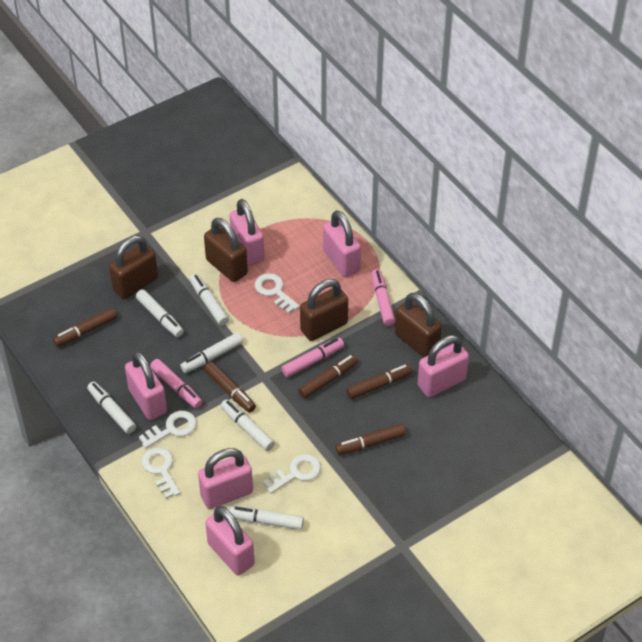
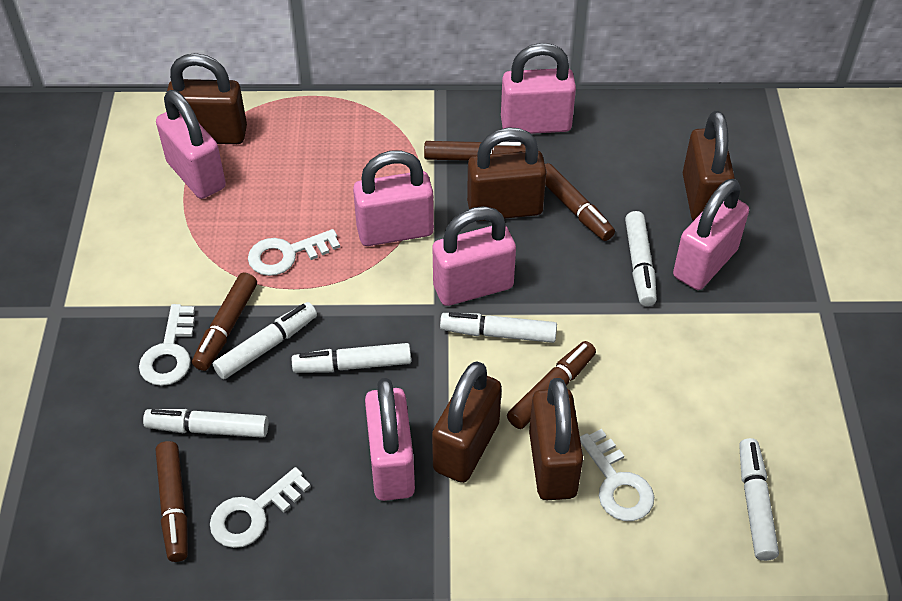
brown padlock: 4 -> 5
pink marker: 3 -> 0

